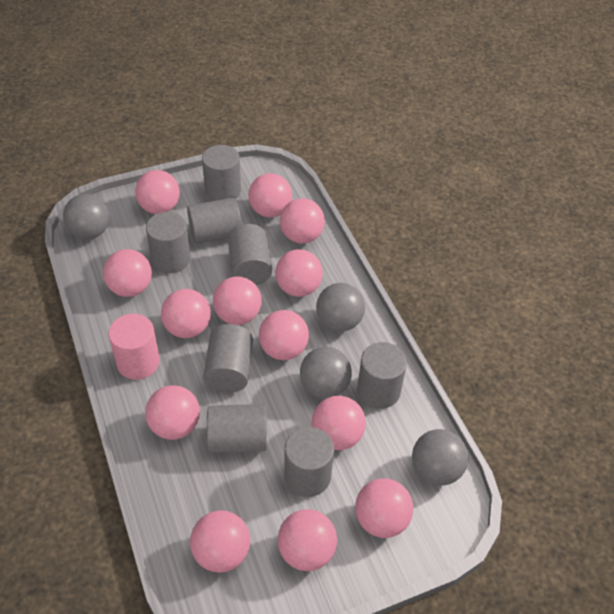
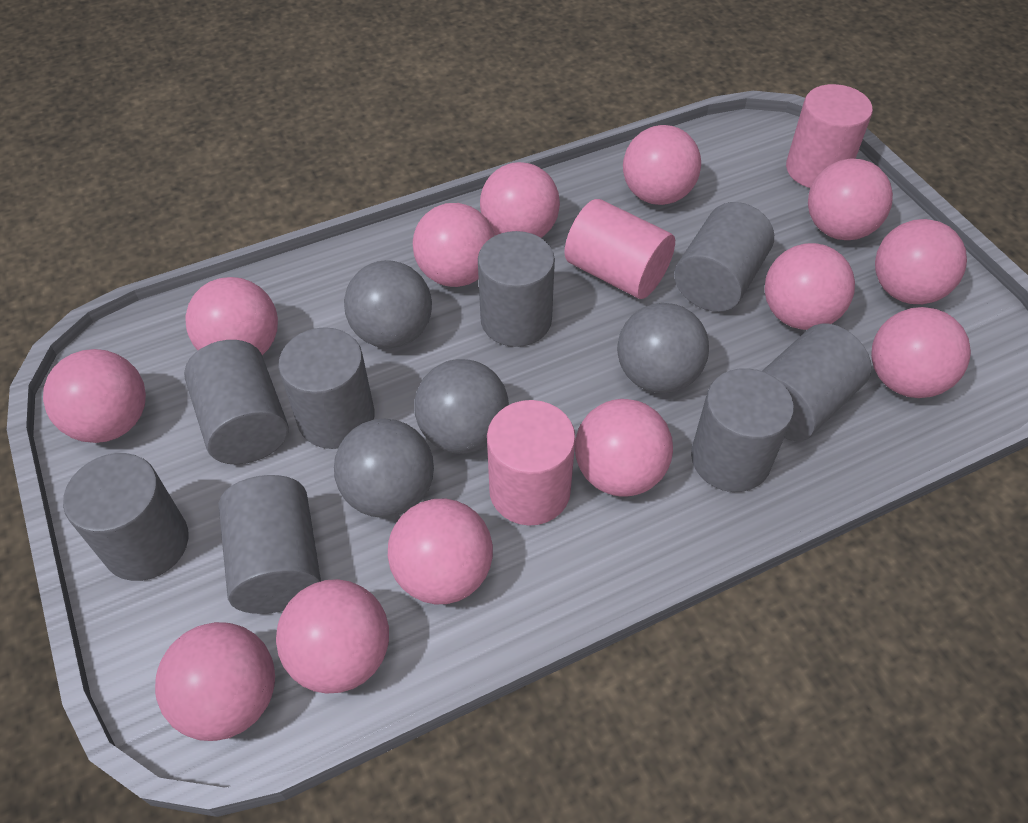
pink cylinder: 1 -> 3

